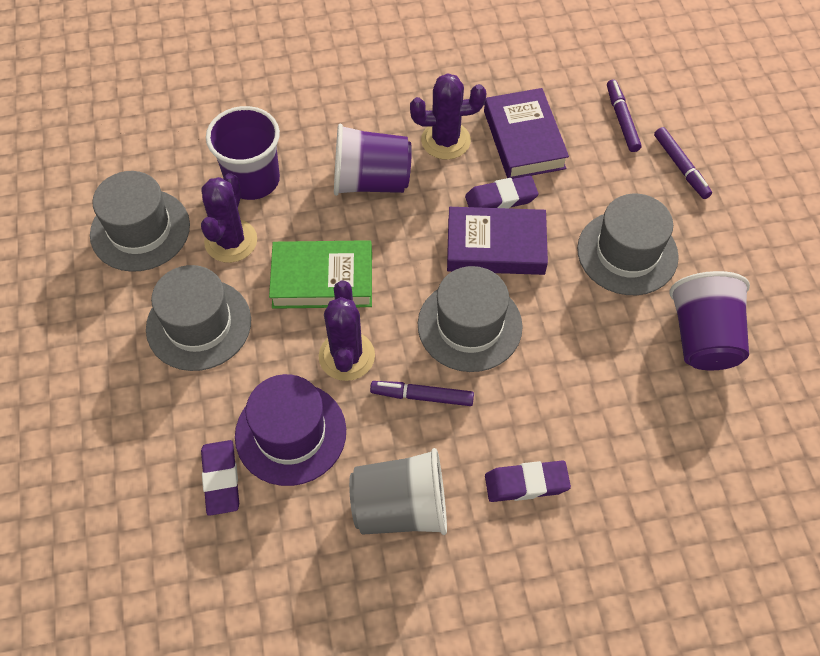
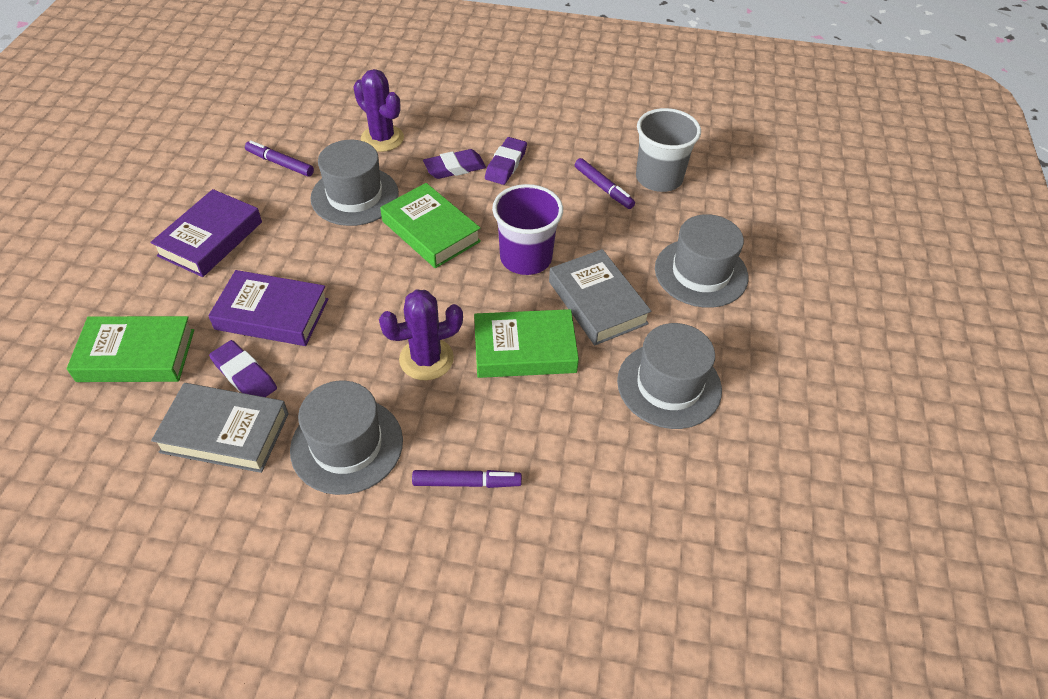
green book: 1 -> 3
grey book: 0 -> 2
purple cactus: 3 -> 2
purple cup: 3 -> 1
purple hat: 1 -> 0

